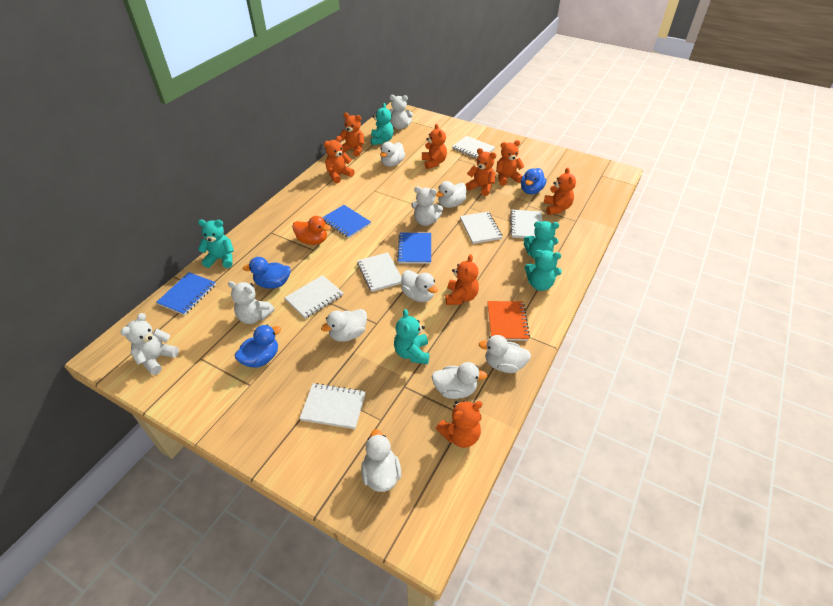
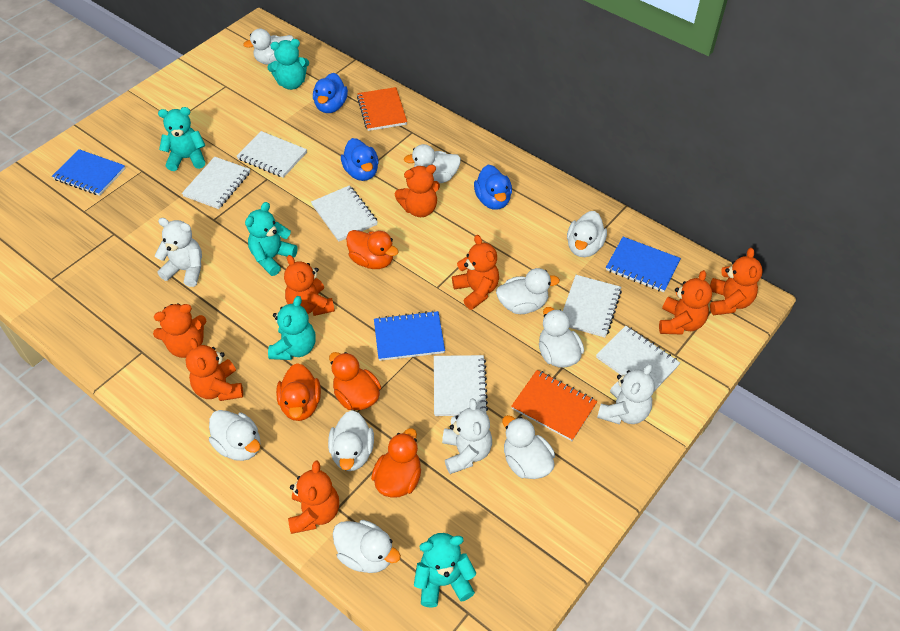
orange duck: 1 -> 4
orange notebook: 1 -> 2
white duck: 7 -> 9
white teddy bear: 4 -> 3

